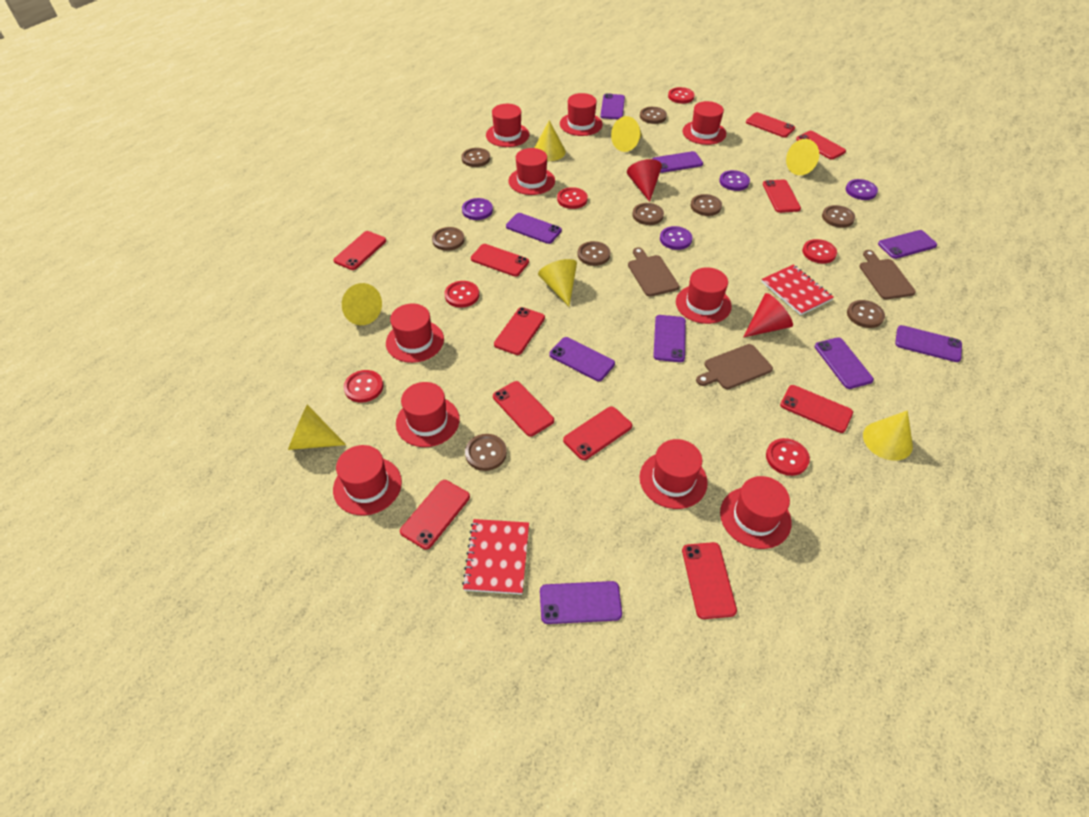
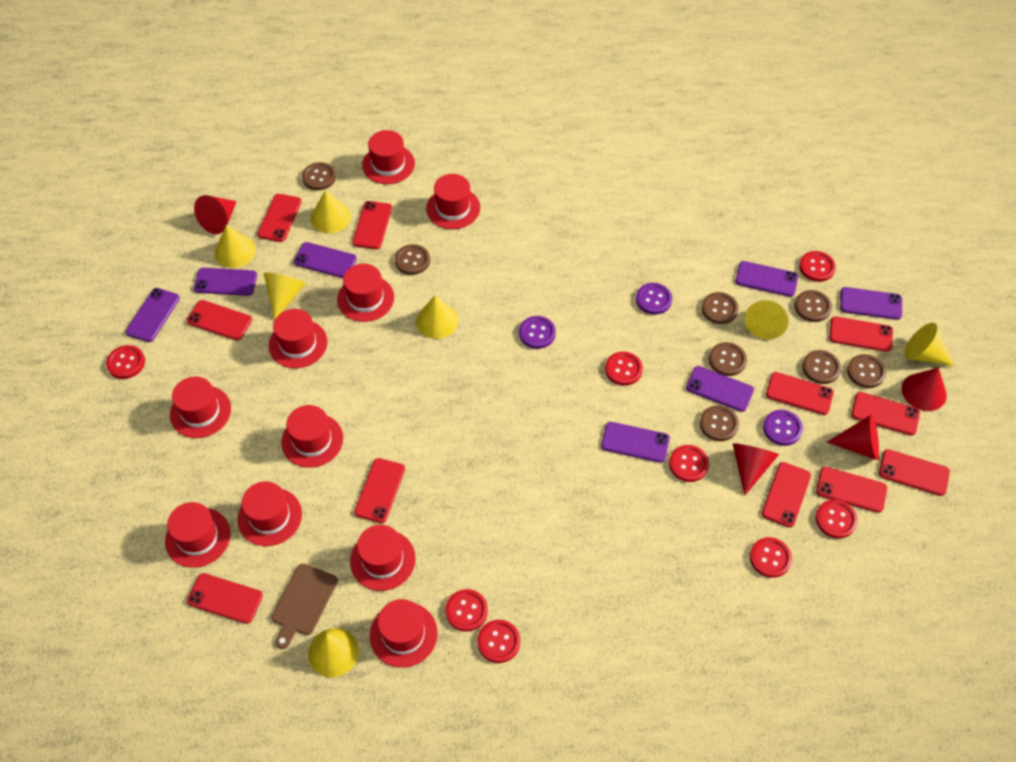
brown button: 9 -> 8
brown cutting board: 3 -> 1
purple button: 4 -> 3
purple phone: 9 -> 7
red button: 6 -> 8
red cone: 2 -> 4
red notebook: 2 -> 0

